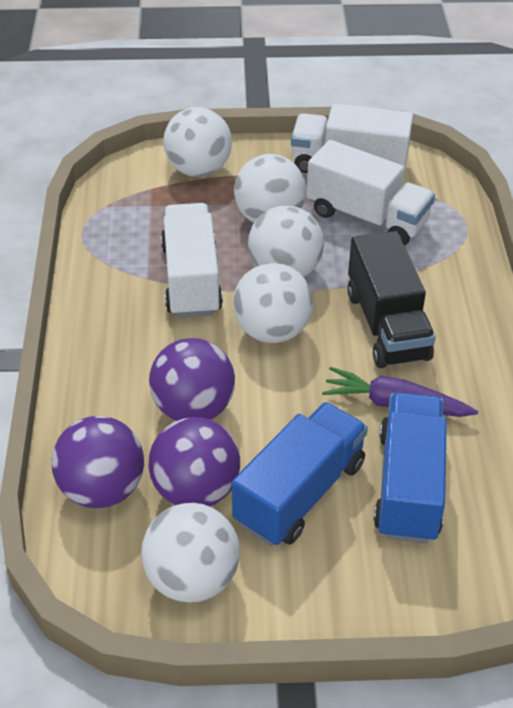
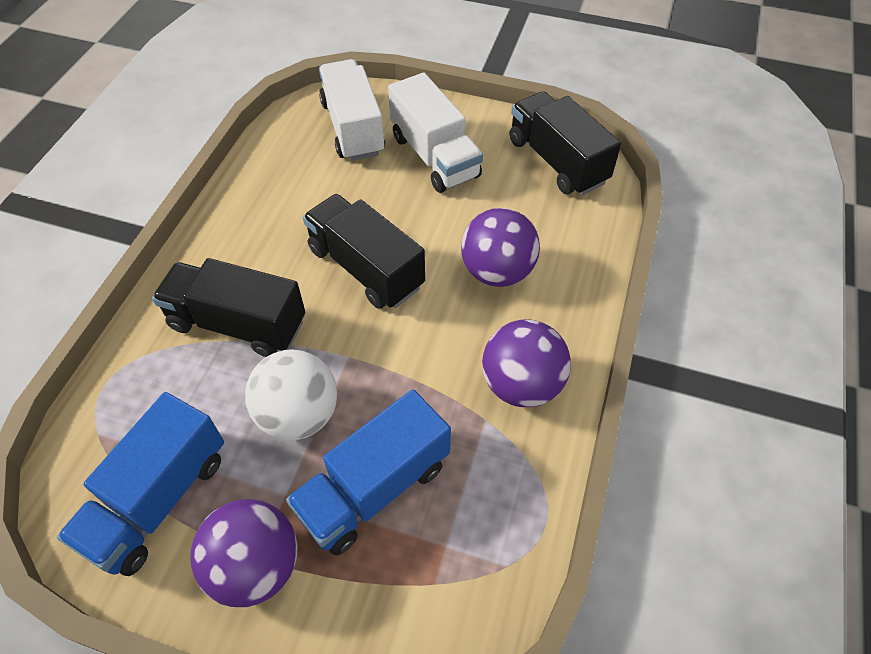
black truck: 1 -> 3
purple carrot: 1 -> 0
white ball: 5 -> 1
white truck: 3 -> 2

